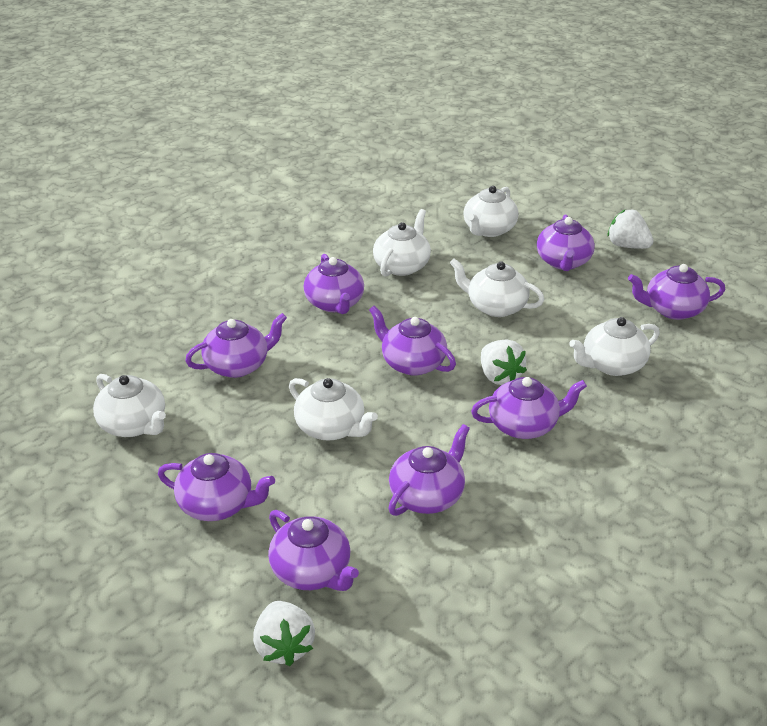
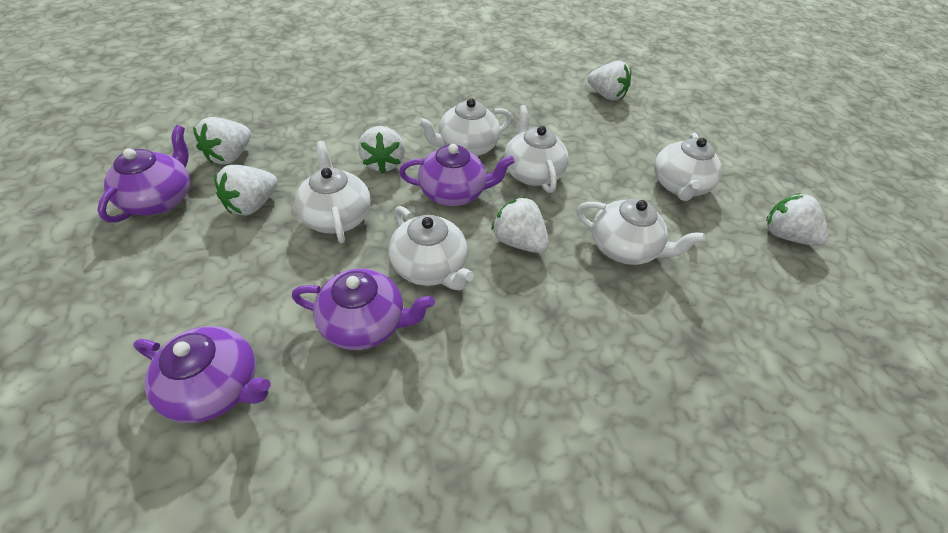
purple teapot: 9 -> 4
white strawberry: 3 -> 6

